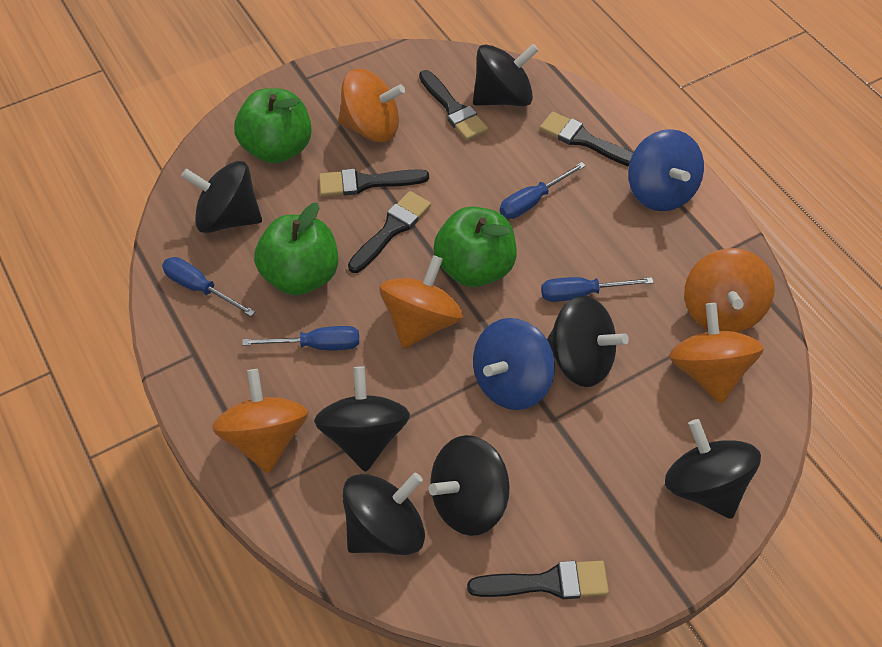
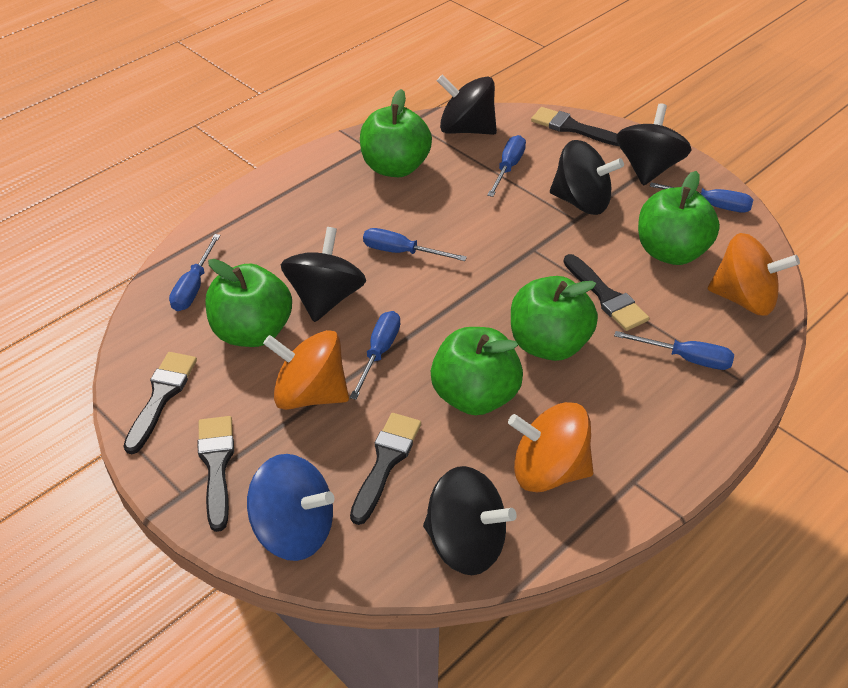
black spinning top: 7 -> 5
blue screwdriver: 4 -> 6
blue spinning top: 2 -> 1
green apple: 3 -> 5
orange spinning top: 5 -> 3

